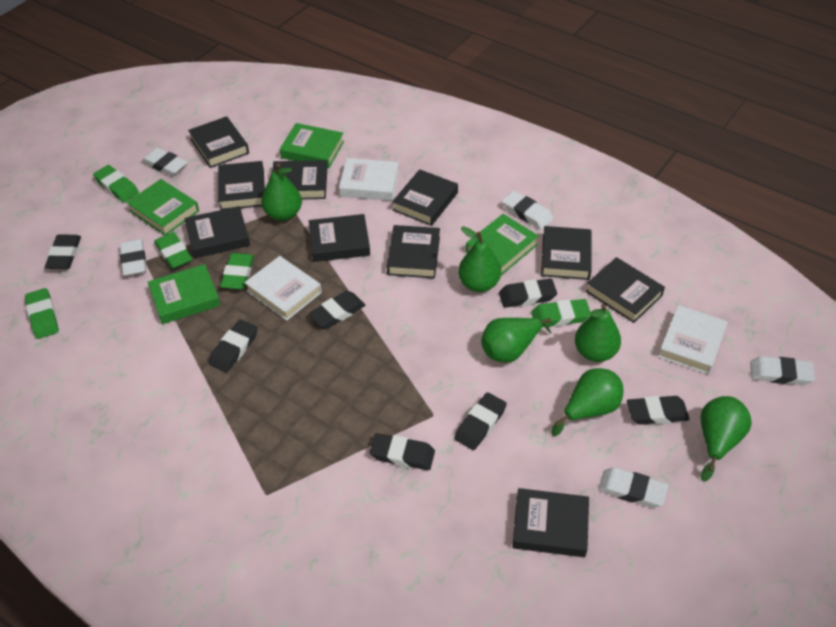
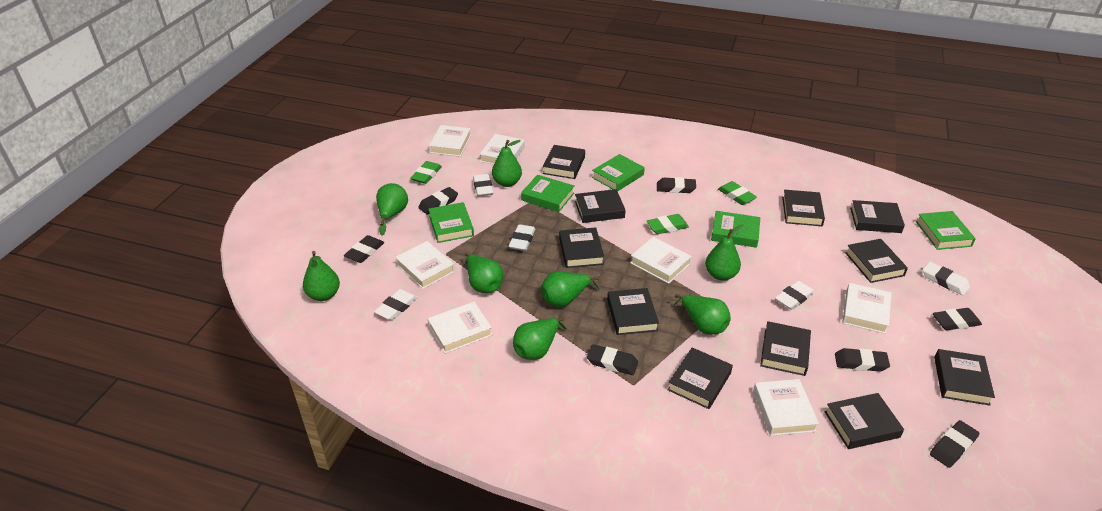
black book: 10 -> 11
green book: 4 -> 5
green eraser: 5 -> 3
green pear: 6 -> 8
white book: 3 -> 7

